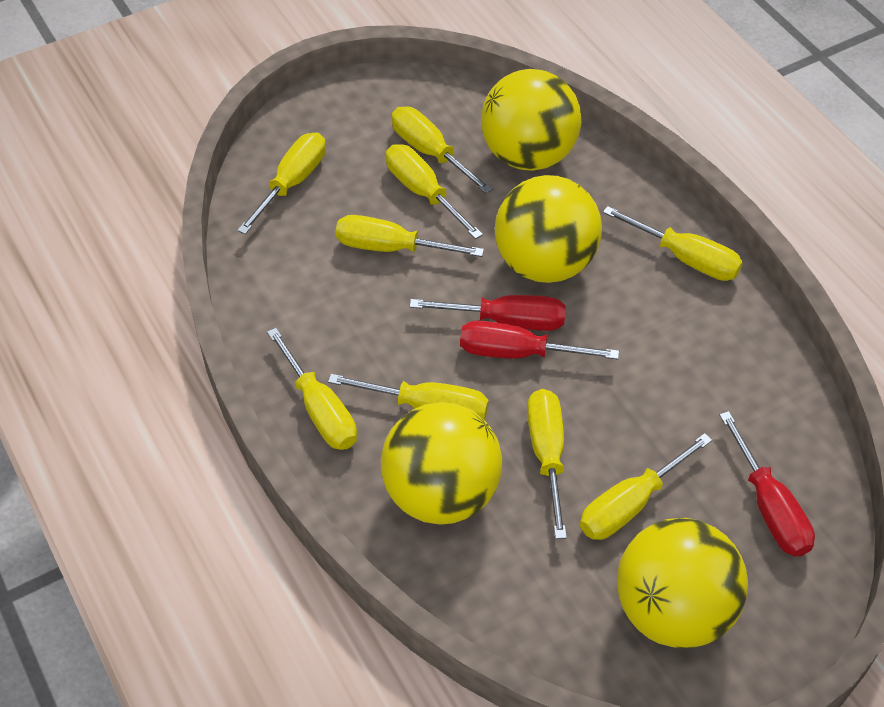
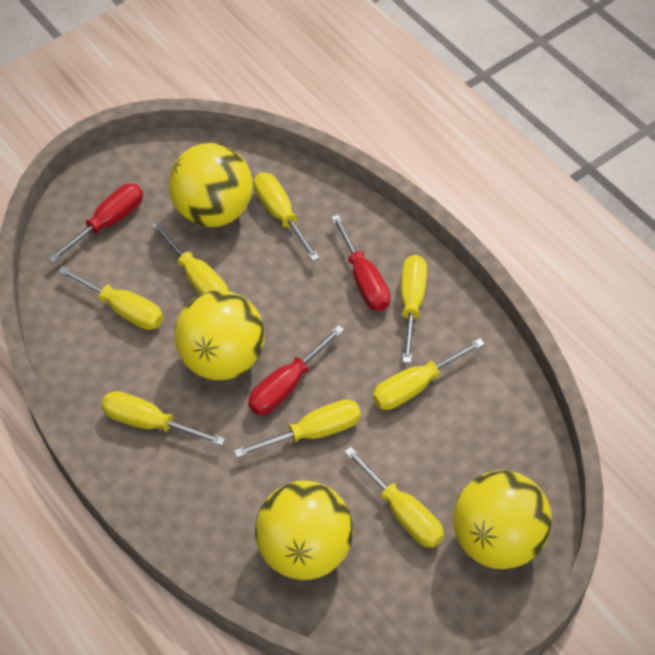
yellow screwdriver: 9 -> 8

